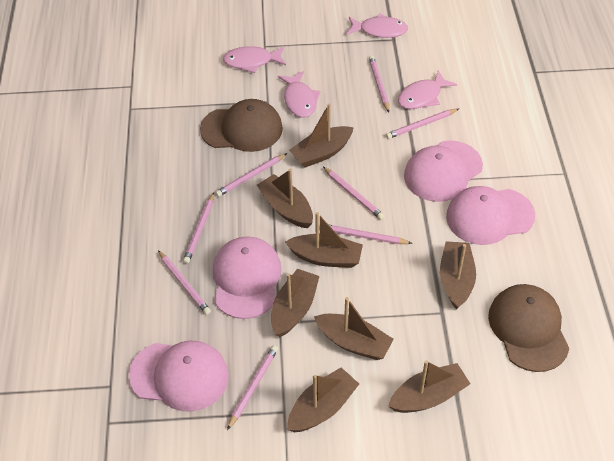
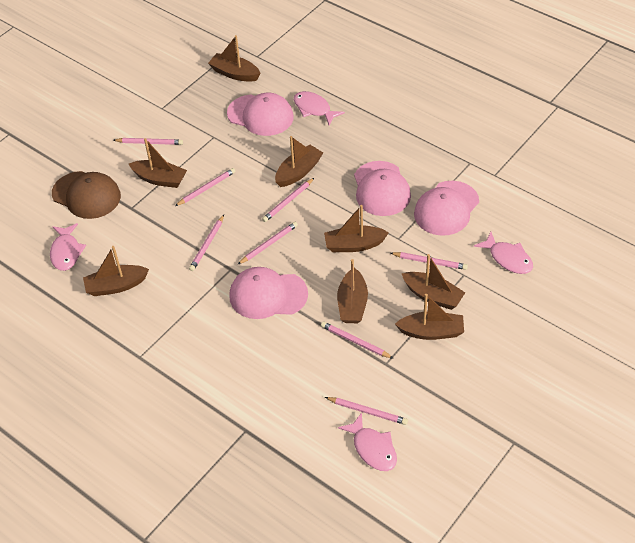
brown cap: 2 -> 1

